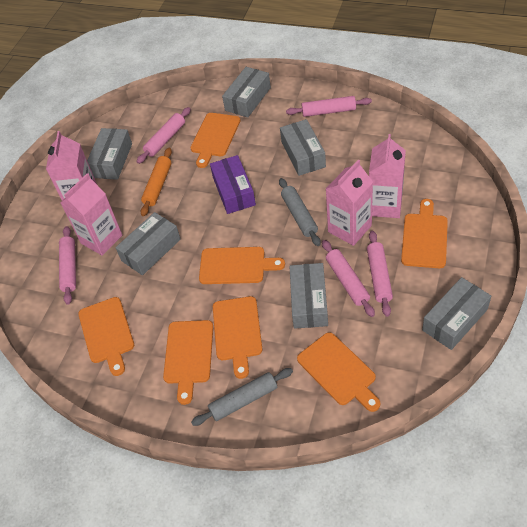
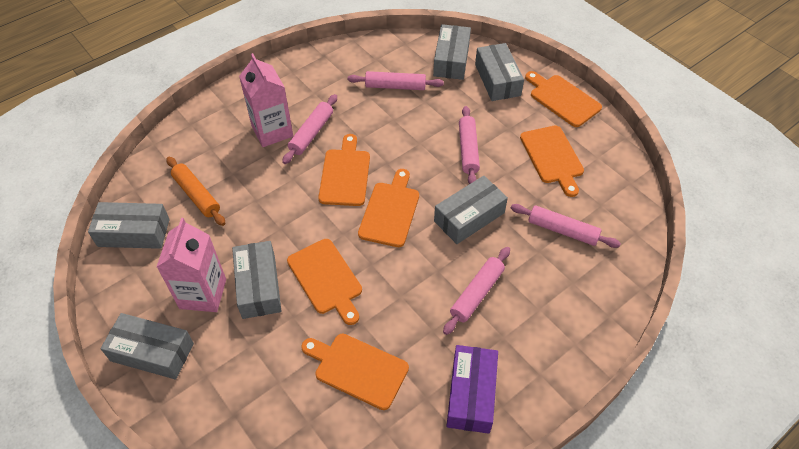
grey rolling pin: 2 -> 0
orange cutting board: 7 -> 6
pink carton: 4 -> 2

